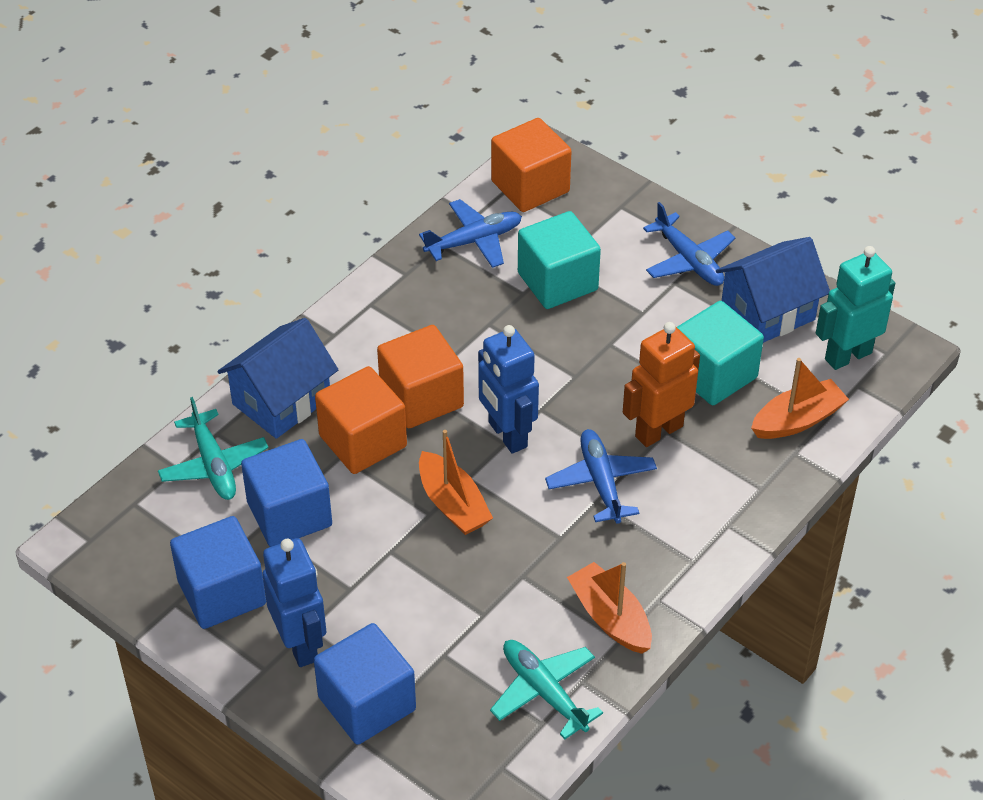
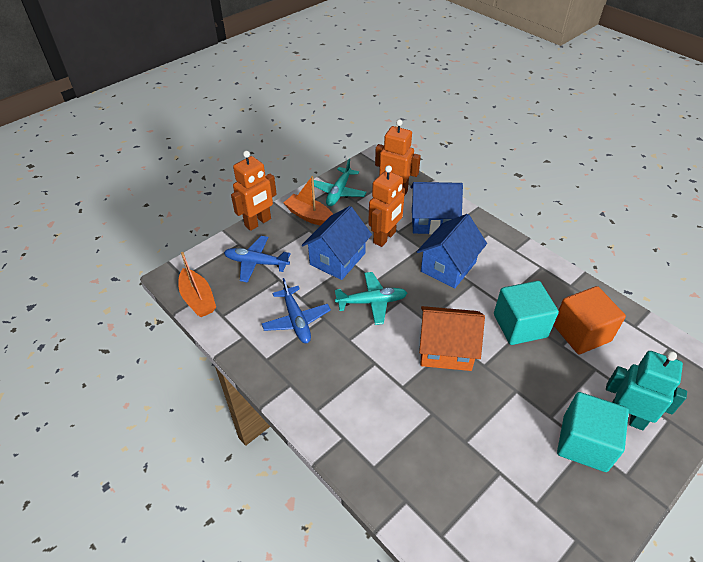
blue cube: 3 -> 0
blue house: 2 -> 3
blue plane: 3 -> 2
blue robot: 2 -> 0
orange boat: 3 -> 2
orange cube: 3 -> 1
orange house: 0 -> 1
orange robot: 1 -> 3

